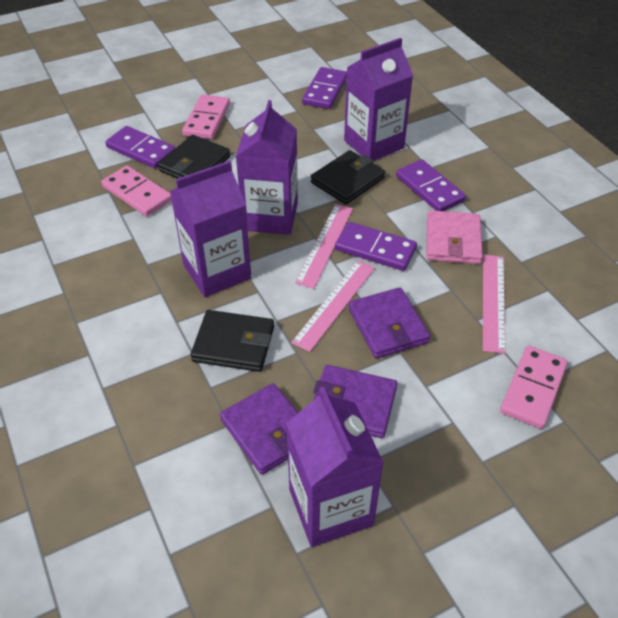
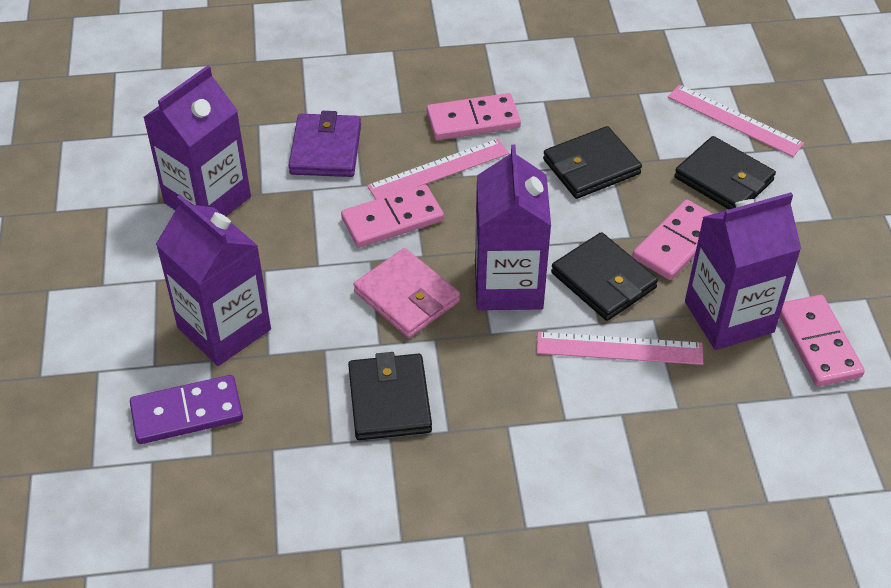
black wallet: 3 -> 4
pink domino: 3 -> 4
purple domino: 4 -> 1
purple wallet: 3 -> 1

